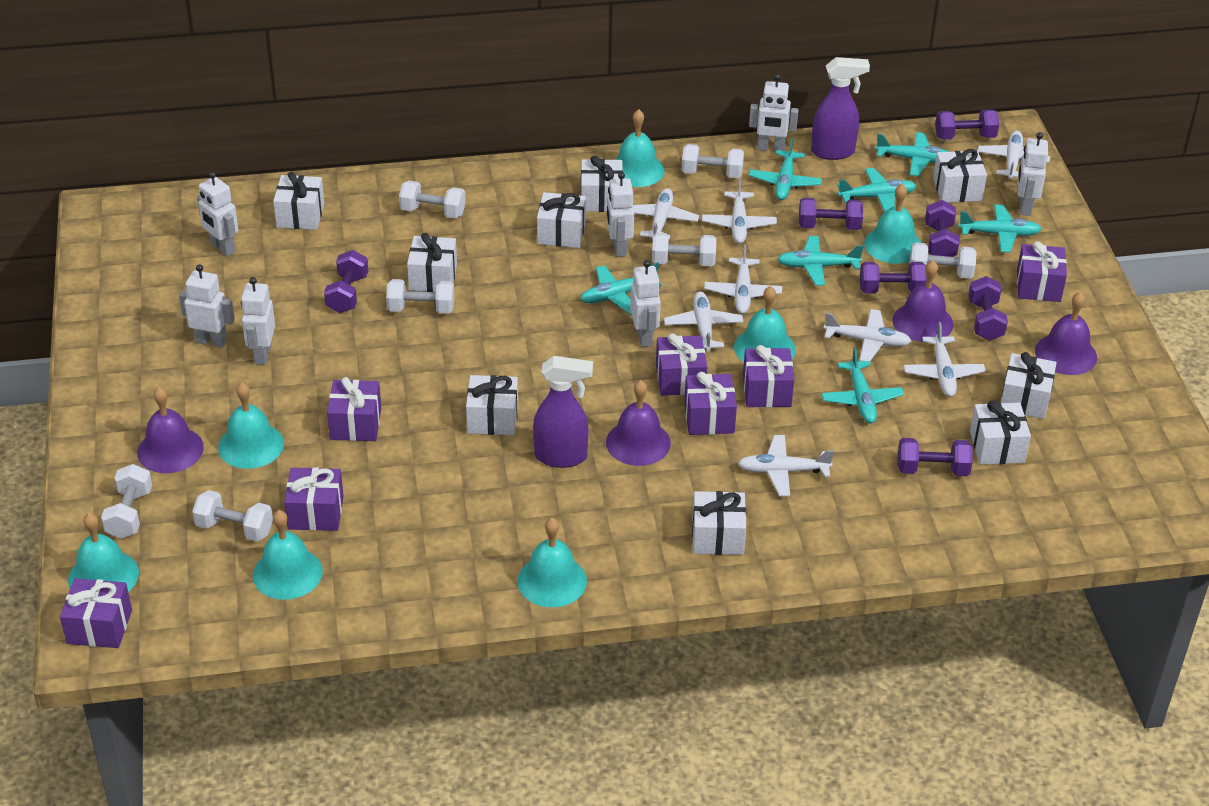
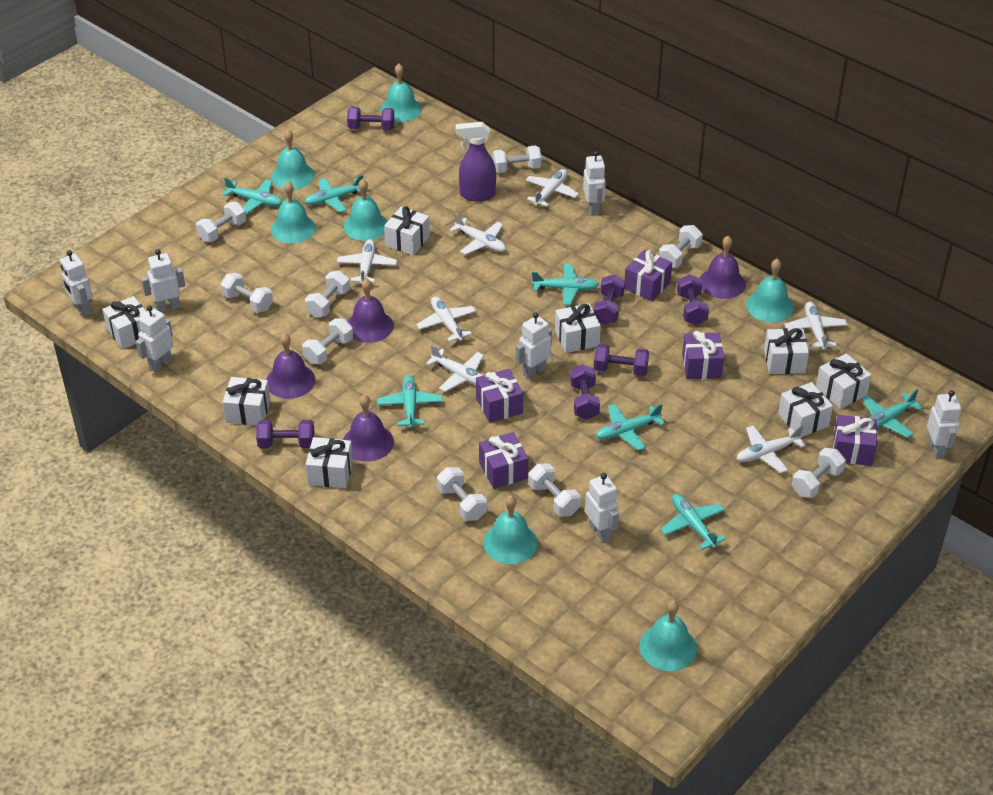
purple dumbbell: 7 -> 6
purple gift: 7 -> 5
purple spray bottle: 2 -> 1
white dumbbell: 7 -> 9
white gift: 9 -> 8
white plane: 8 -> 7

